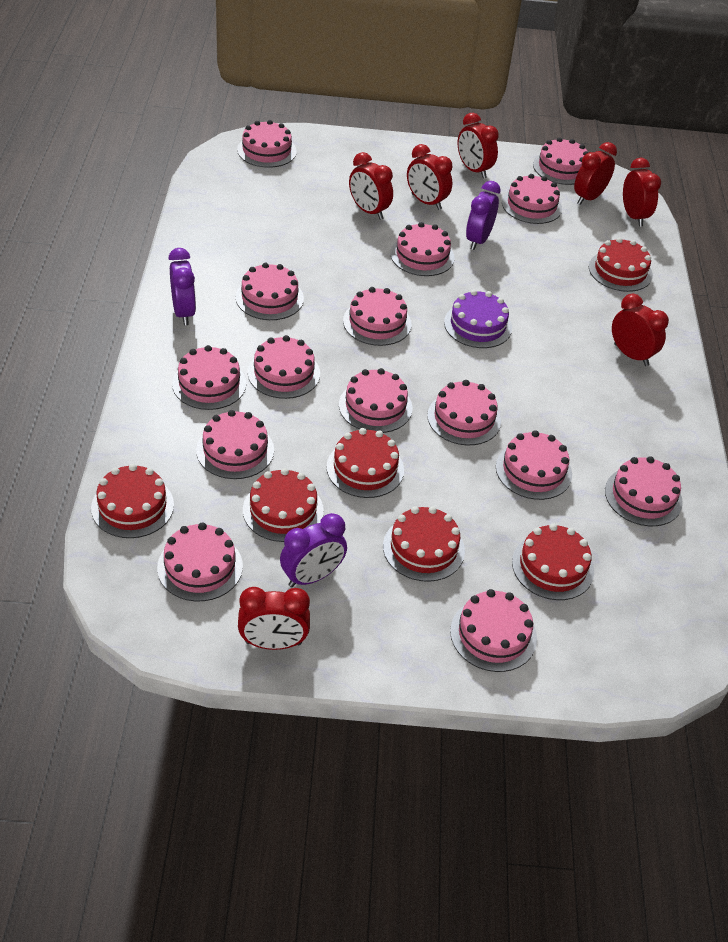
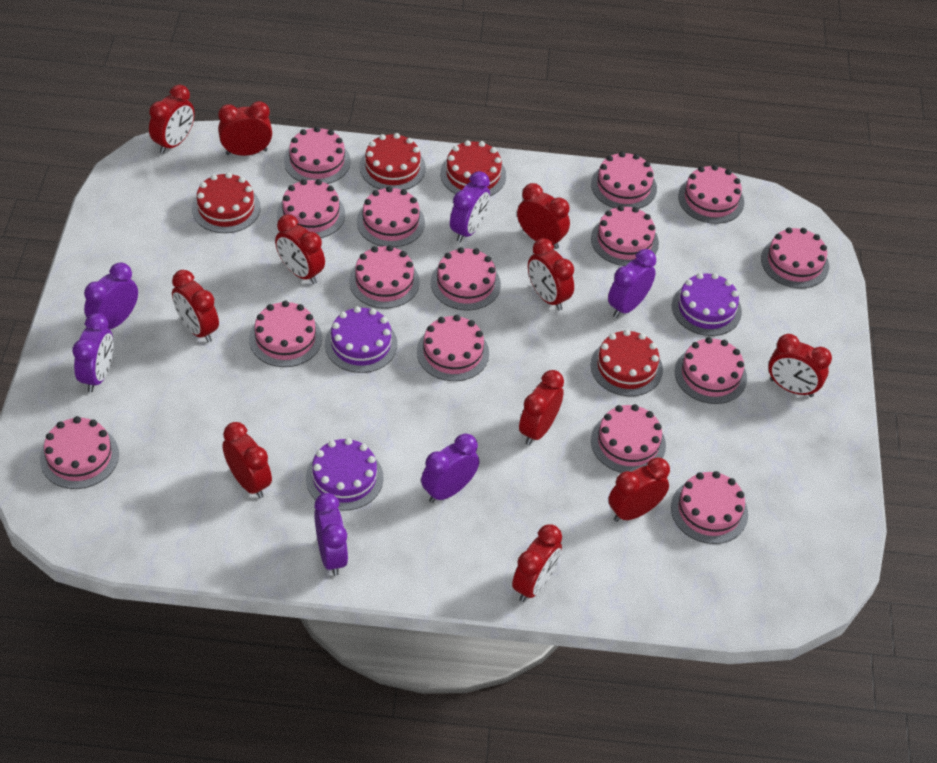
purple cake: 1 -> 3
purple clock: 3 -> 6
red cake: 6 -> 4
red clock: 7 -> 11

